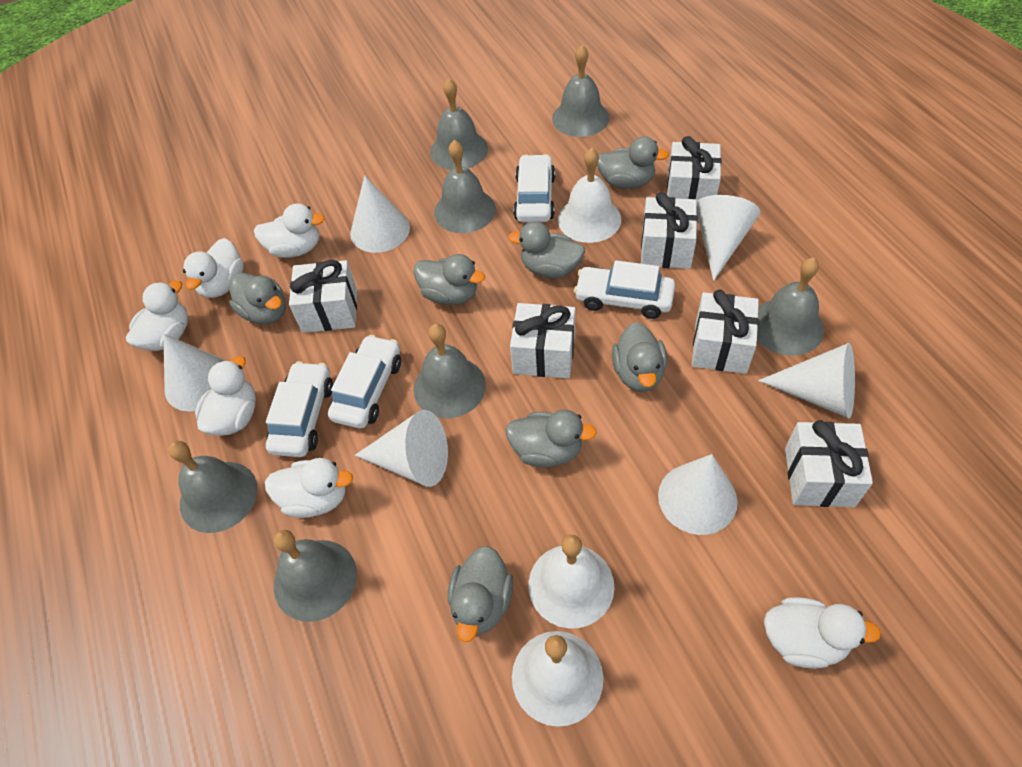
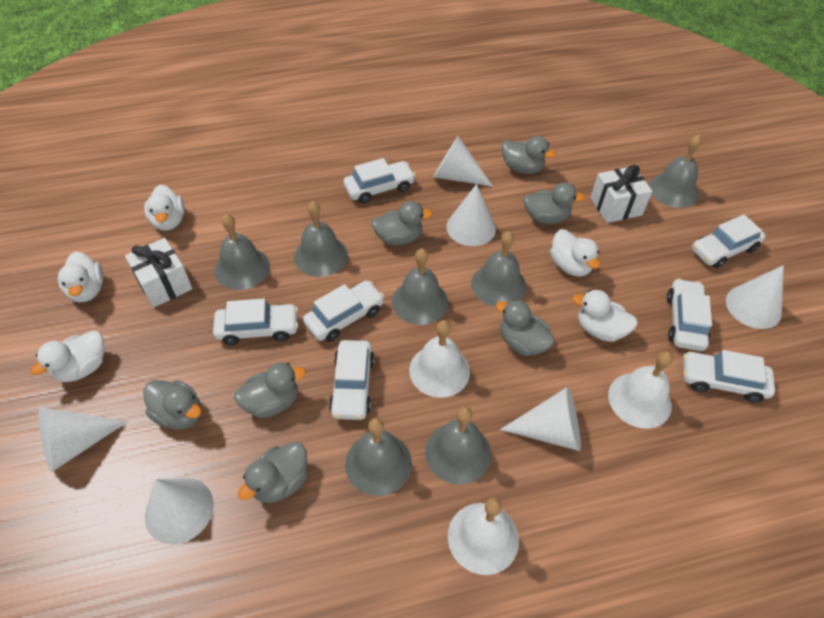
white car: 4 -> 7
white duck: 6 -> 5
white gift: 6 -> 2

